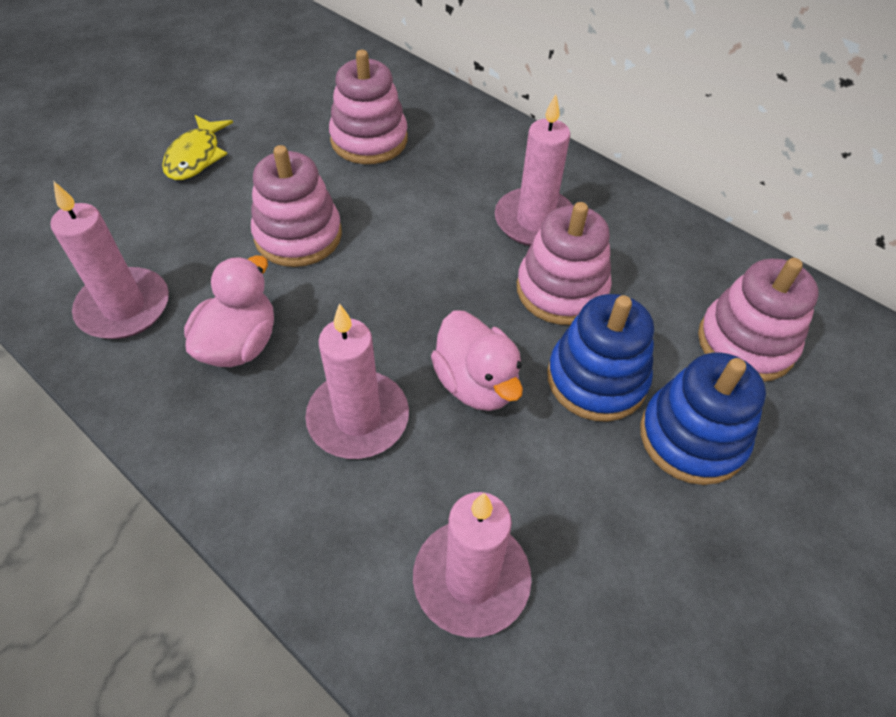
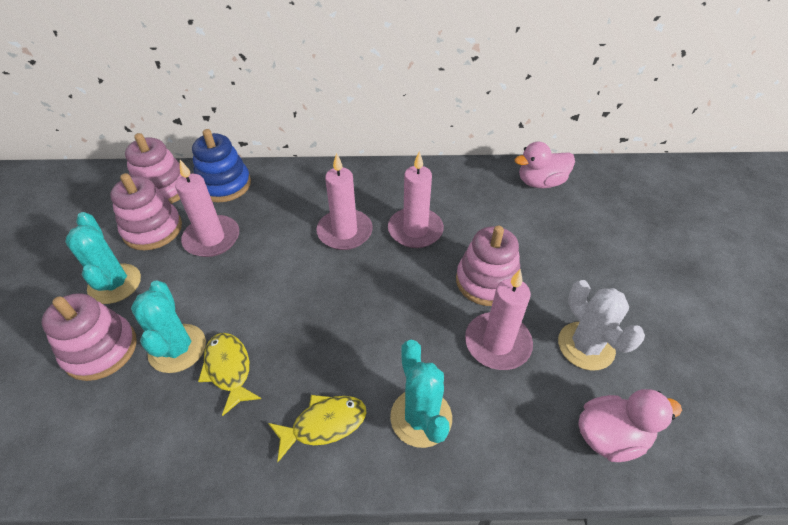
blue stacking toy: 2 -> 1
turquoise cactus: 0 -> 3
white cactus: 0 -> 1
yellow fish: 1 -> 2

